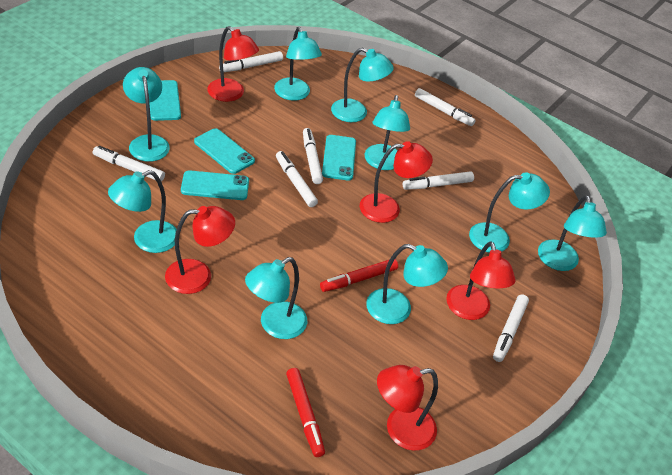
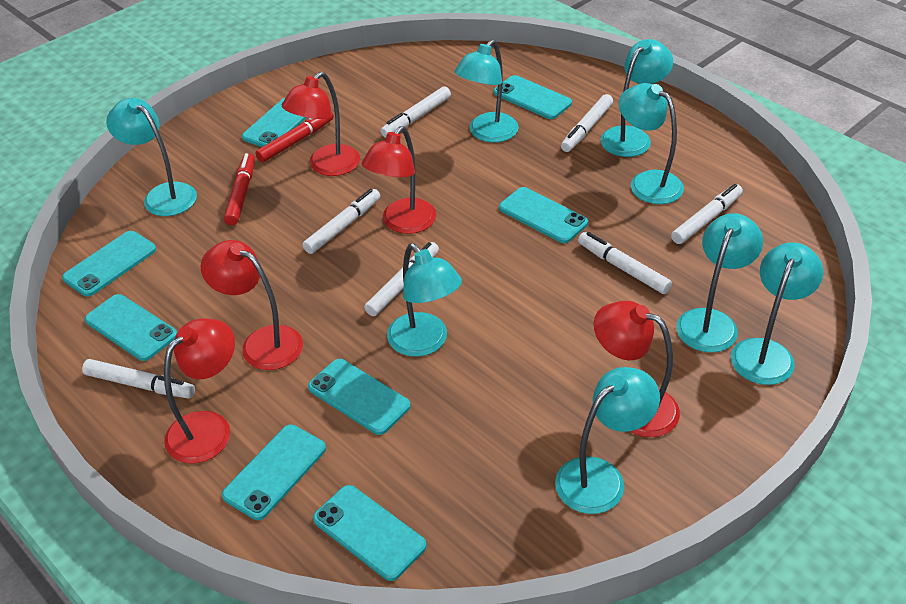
turquoise lamp: 9 -> 8
turquoise phone: 4 -> 8

